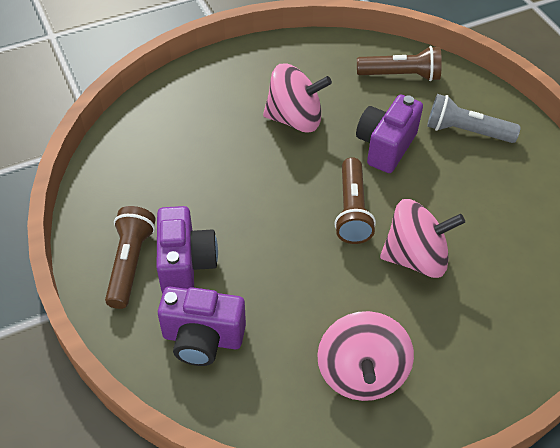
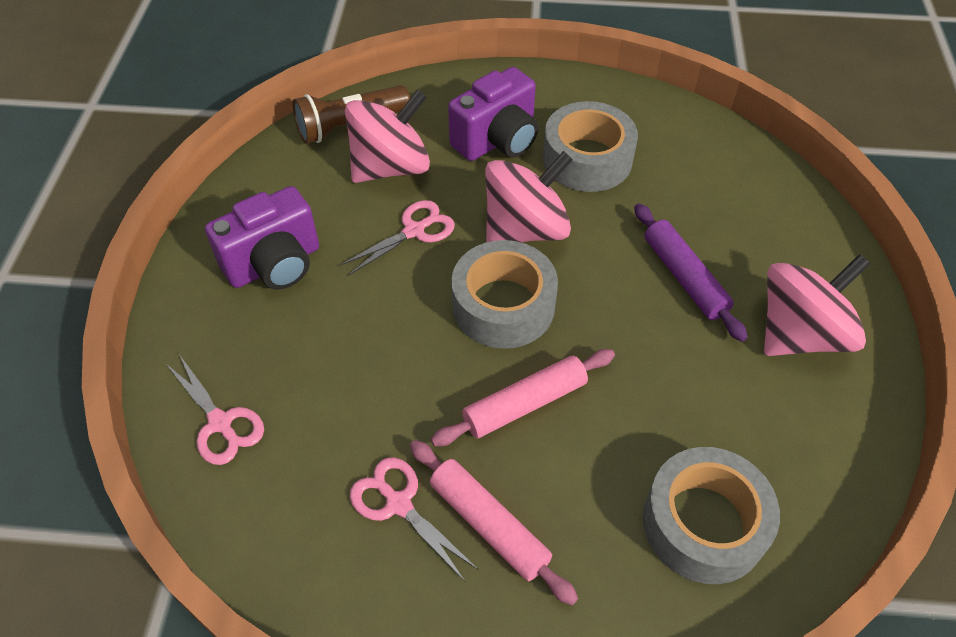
brown flashlight: 3 -> 1
grey flashlight: 1 -> 0
grey tape: 0 -> 3
pink rolling pin: 0 -> 2
pink scissors: 0 -> 3
purple camera: 3 -> 2
purple rolling pin: 0 -> 1

